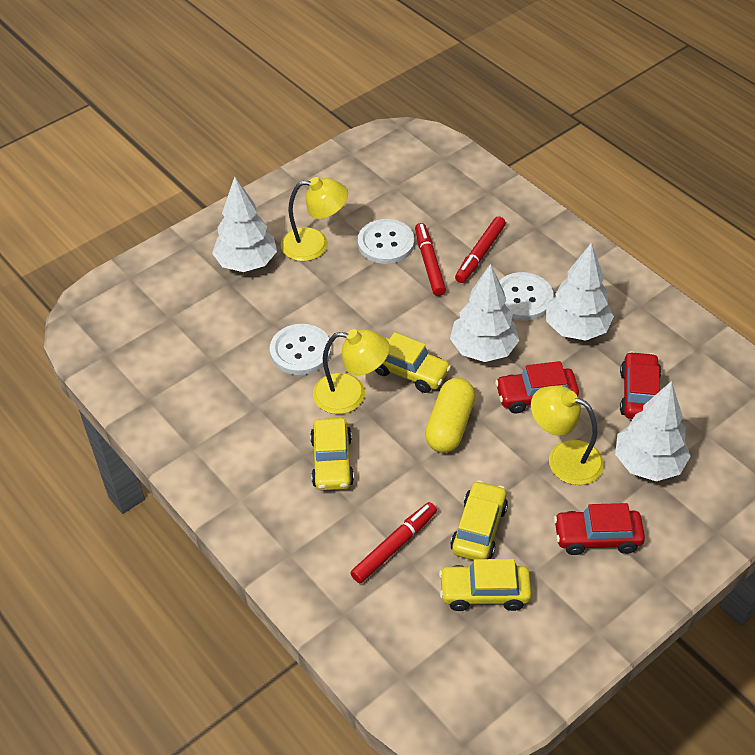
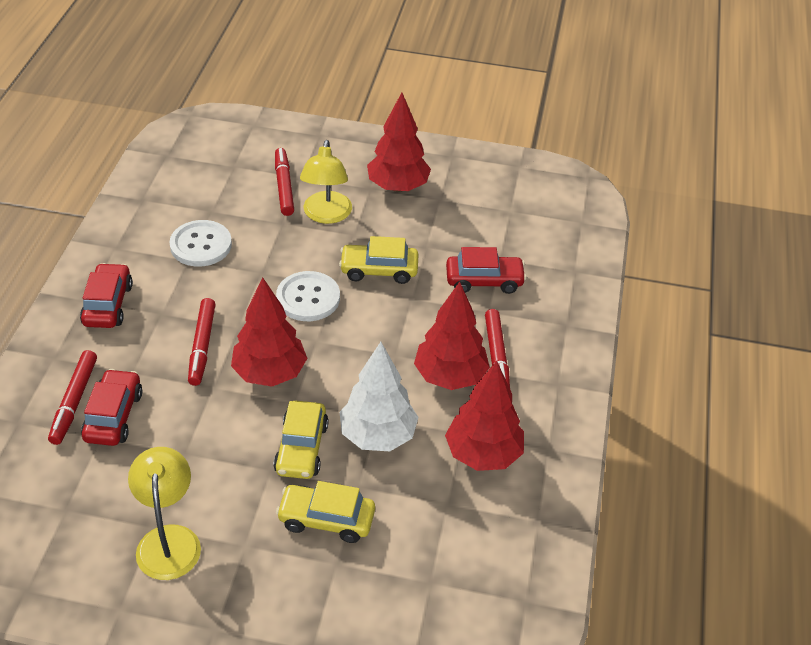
red marker: 3 -> 4
red tree: 0 -> 4
white button: 3 -> 2
white tree: 4 -> 1
yellow capsule: 1 -> 0
yellow car: 4 -> 3
yellow lamp: 3 -> 2

